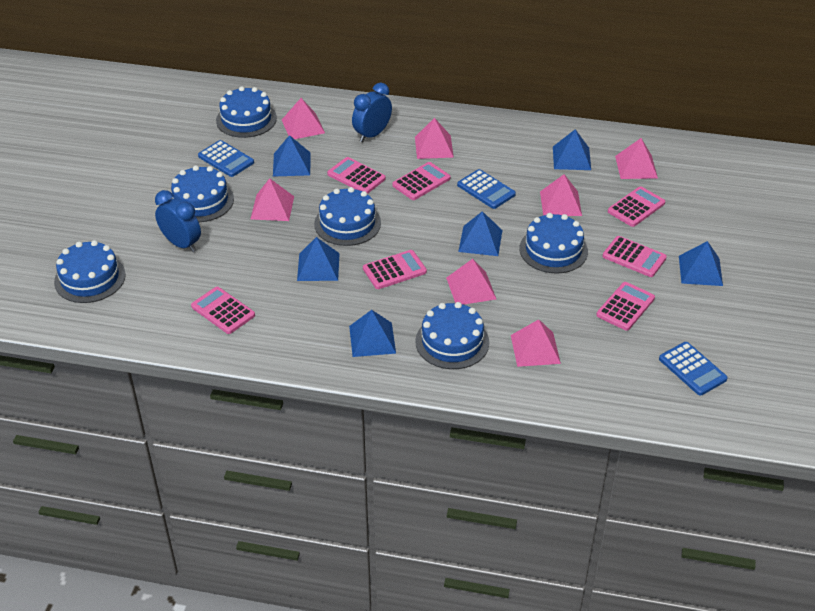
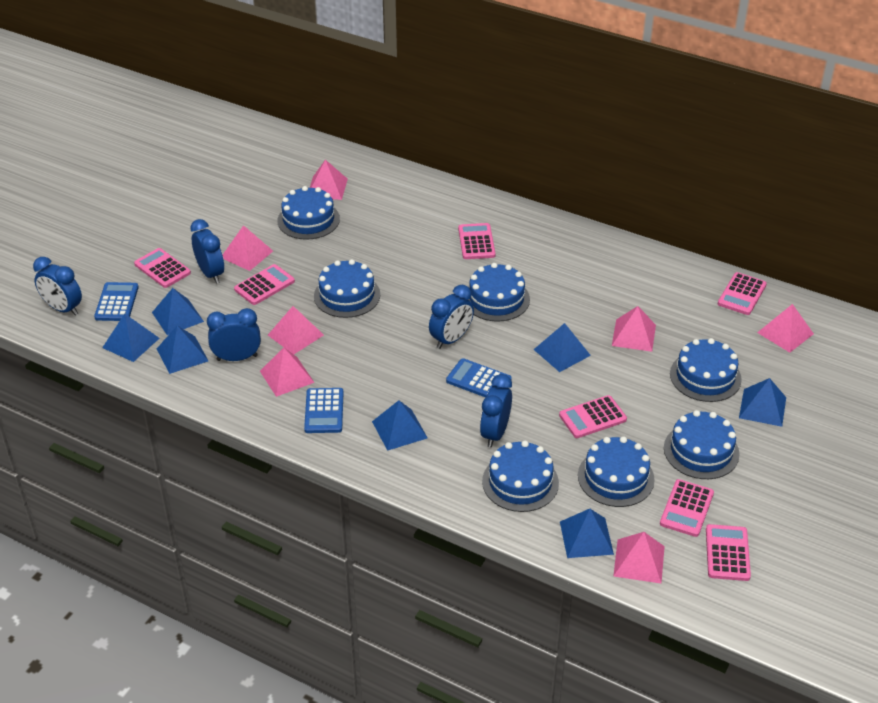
blue cake: 6 -> 7
blue clock: 2 -> 5
blue pyramid: 6 -> 7

